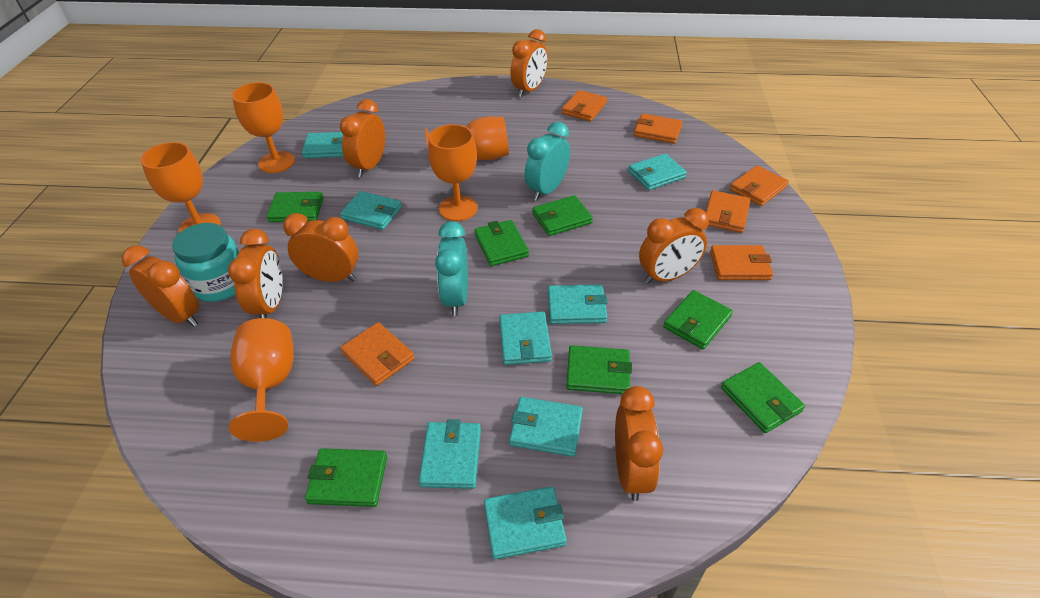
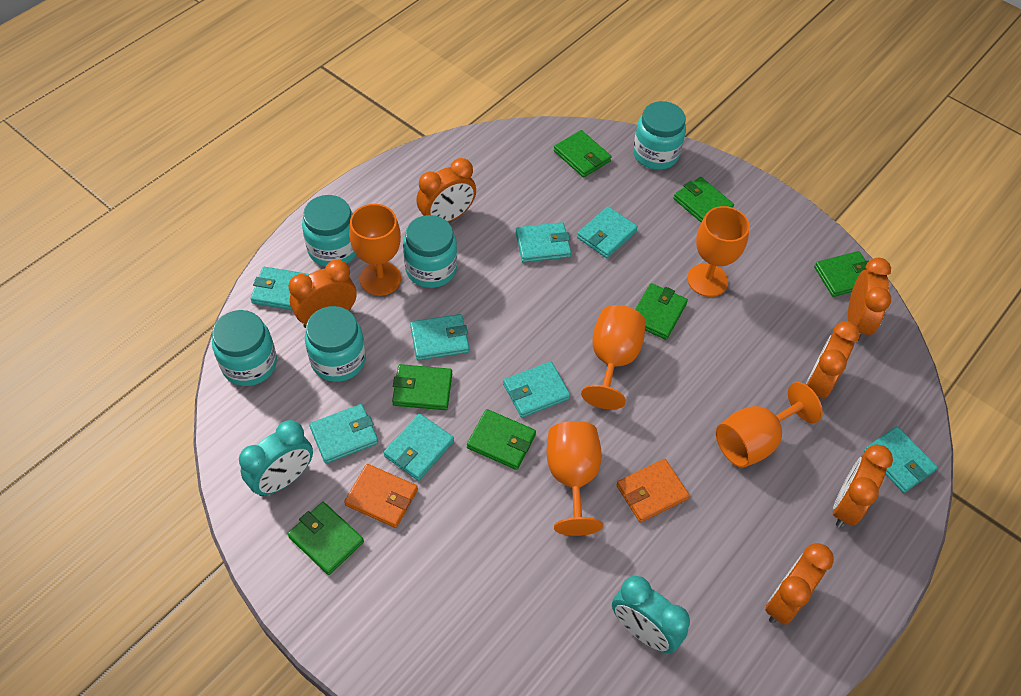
orange clock: 7 -> 6
orange wallet: 6 -> 2
turquoise jar: 1 -> 5

